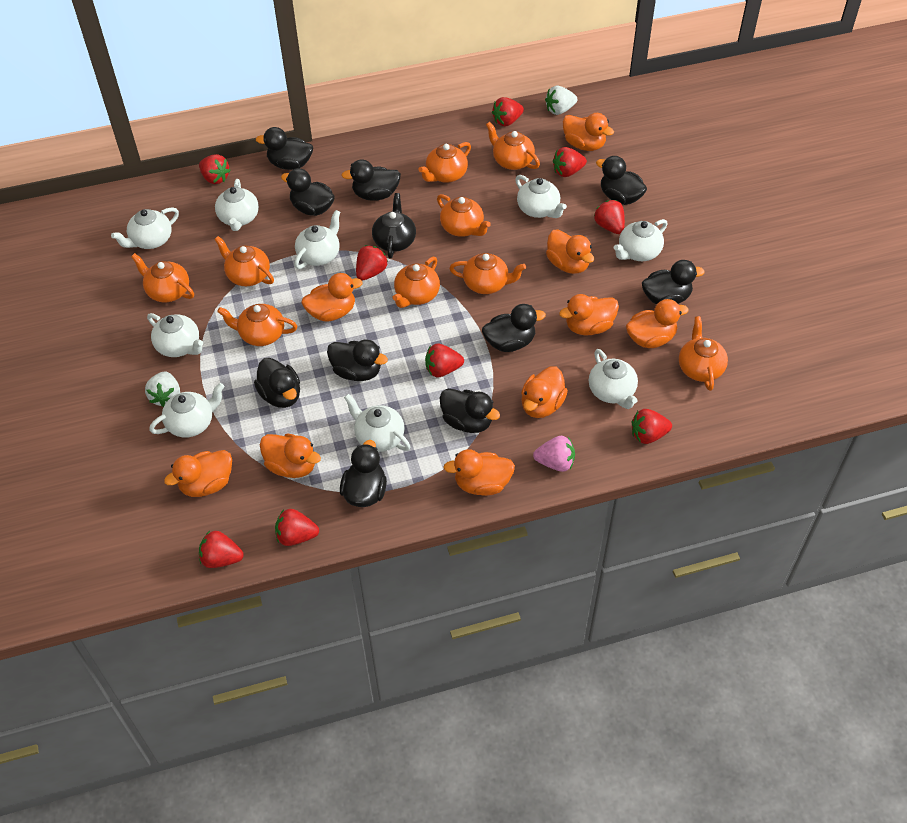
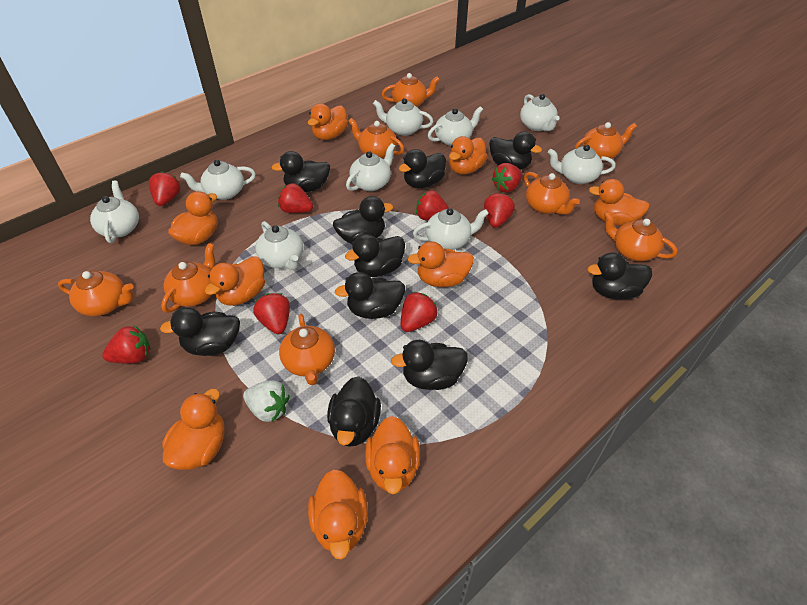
black teapot: 1 -> 0
orange teapot: 9 -> 8
pink strawberry: 1 -> 0
red strawberry: 9 -> 8
white strawberry: 2 -> 1

